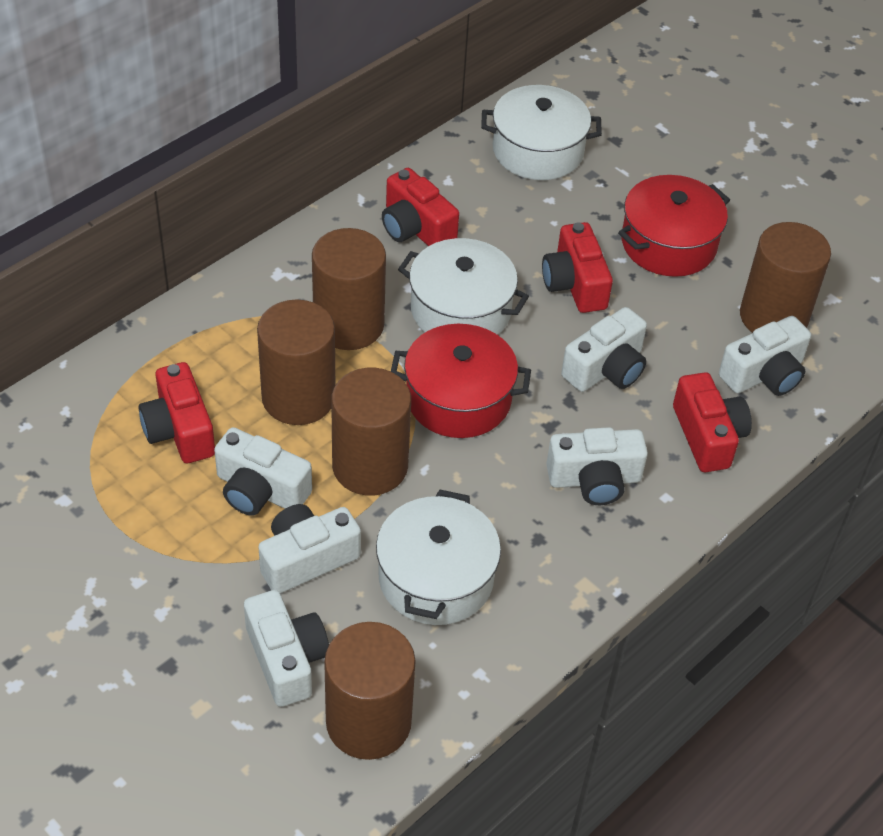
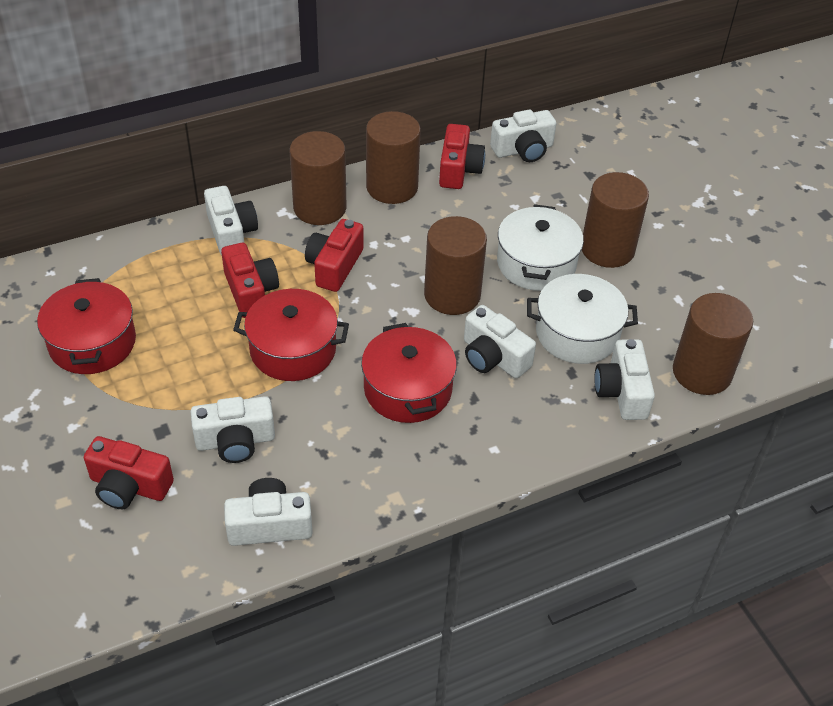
red pot: 2 -> 3
white pot: 3 -> 2

